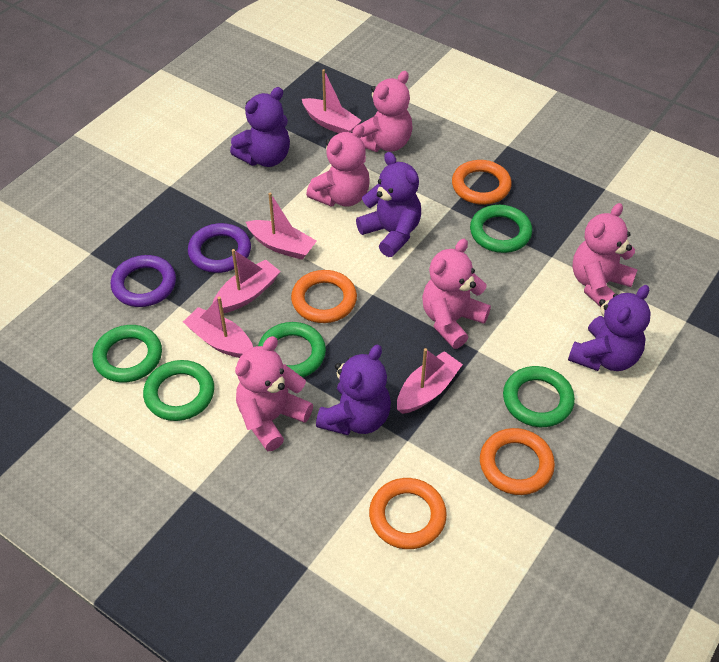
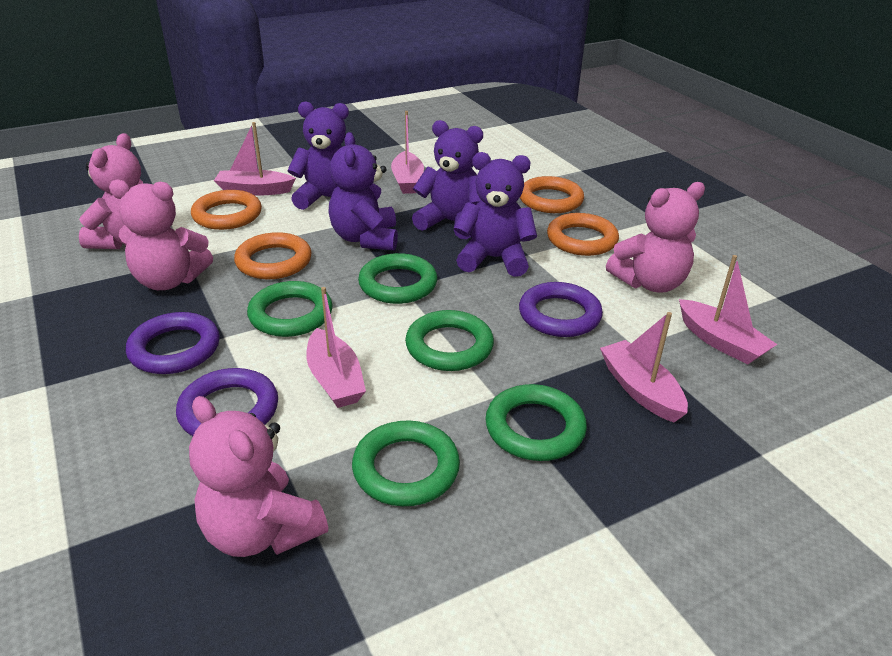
pink teddy bear: 5 -> 4
purple ring: 2 -> 3

